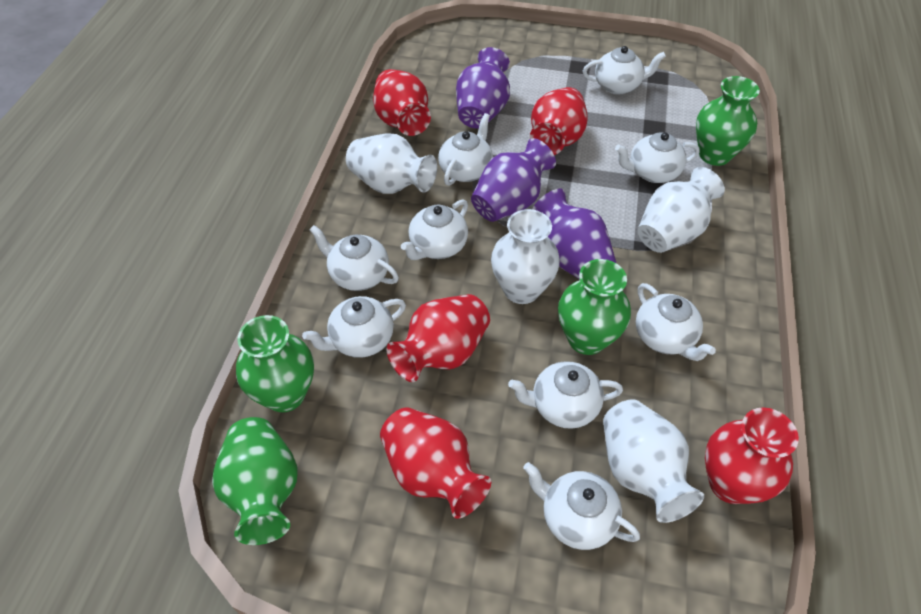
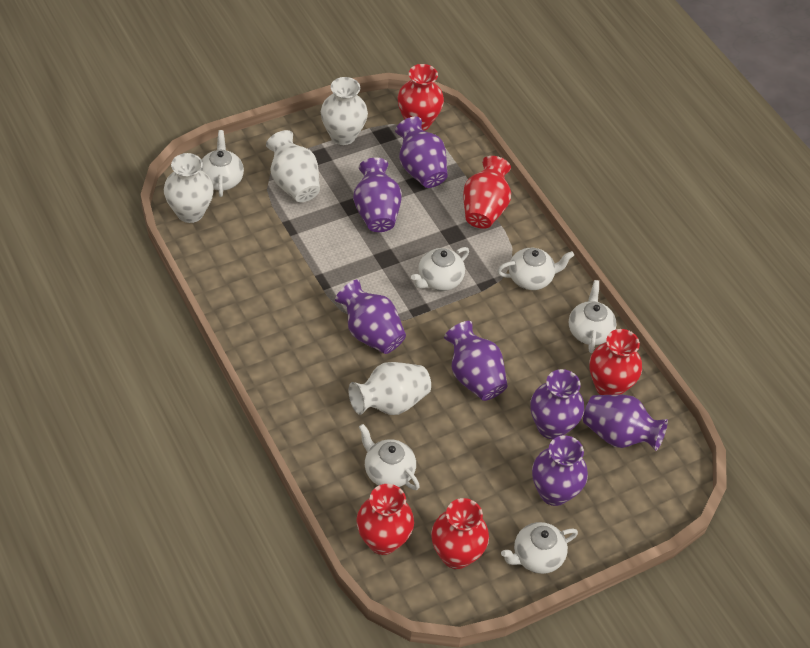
green vase: 4 -> 0
purple vase: 3 -> 7
white teapot: 9 -> 6

